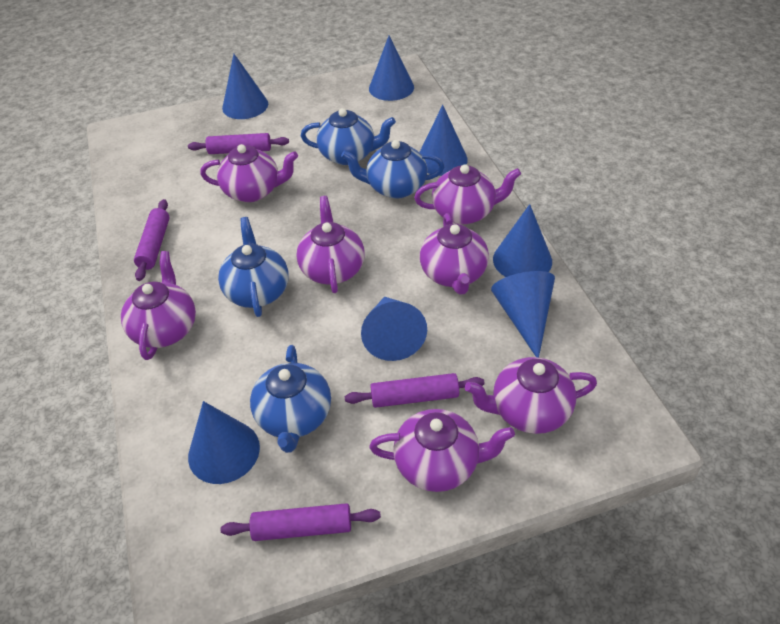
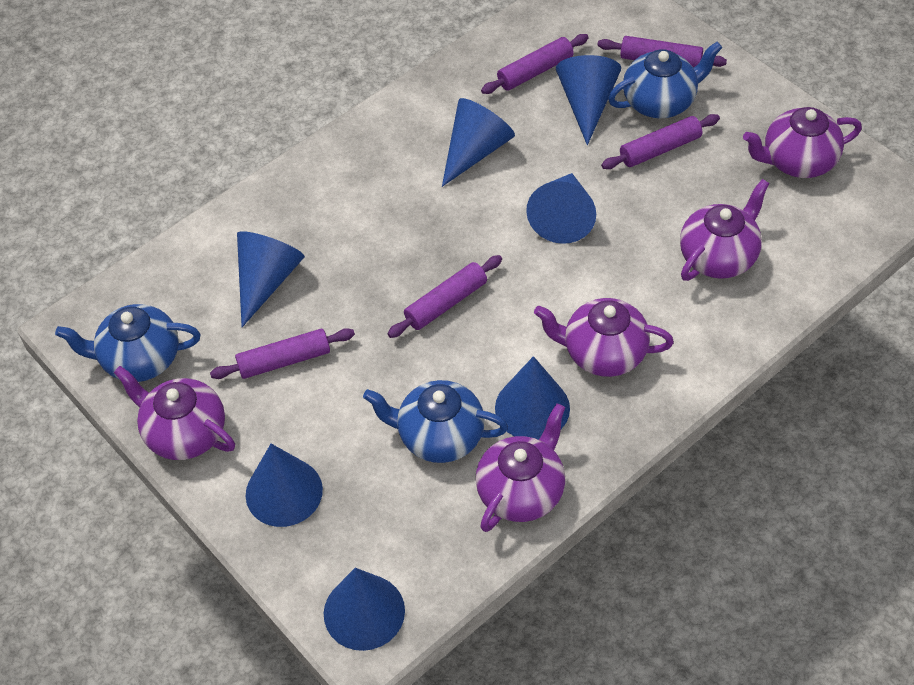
blue teapot: 4 -> 3
purple rolling pin: 4 -> 5
purple teapot: 7 -> 5

